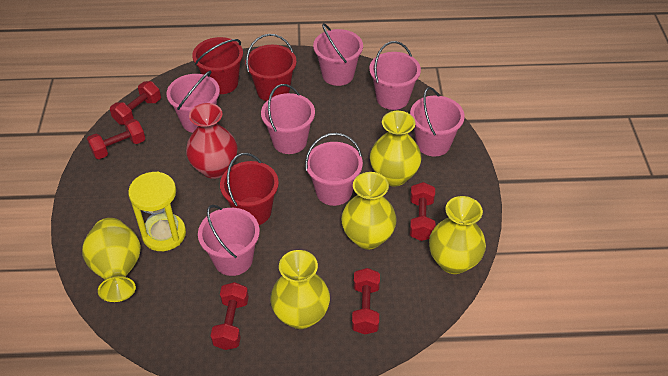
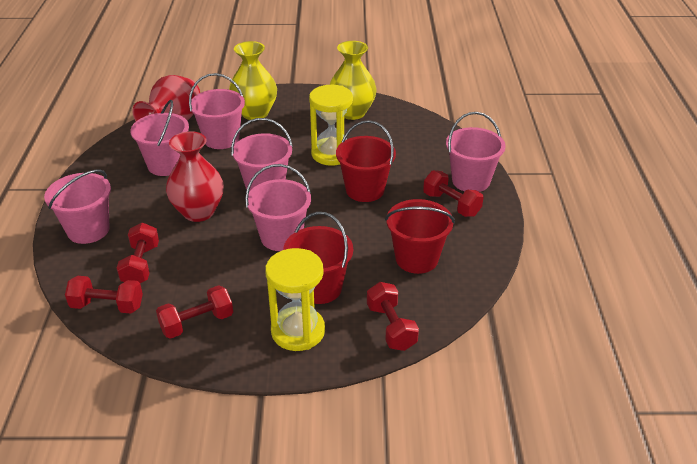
pink bucket: 7 -> 6
red vase: 1 -> 2
yellow hourglass: 1 -> 2
yellow vase: 5 -> 2

